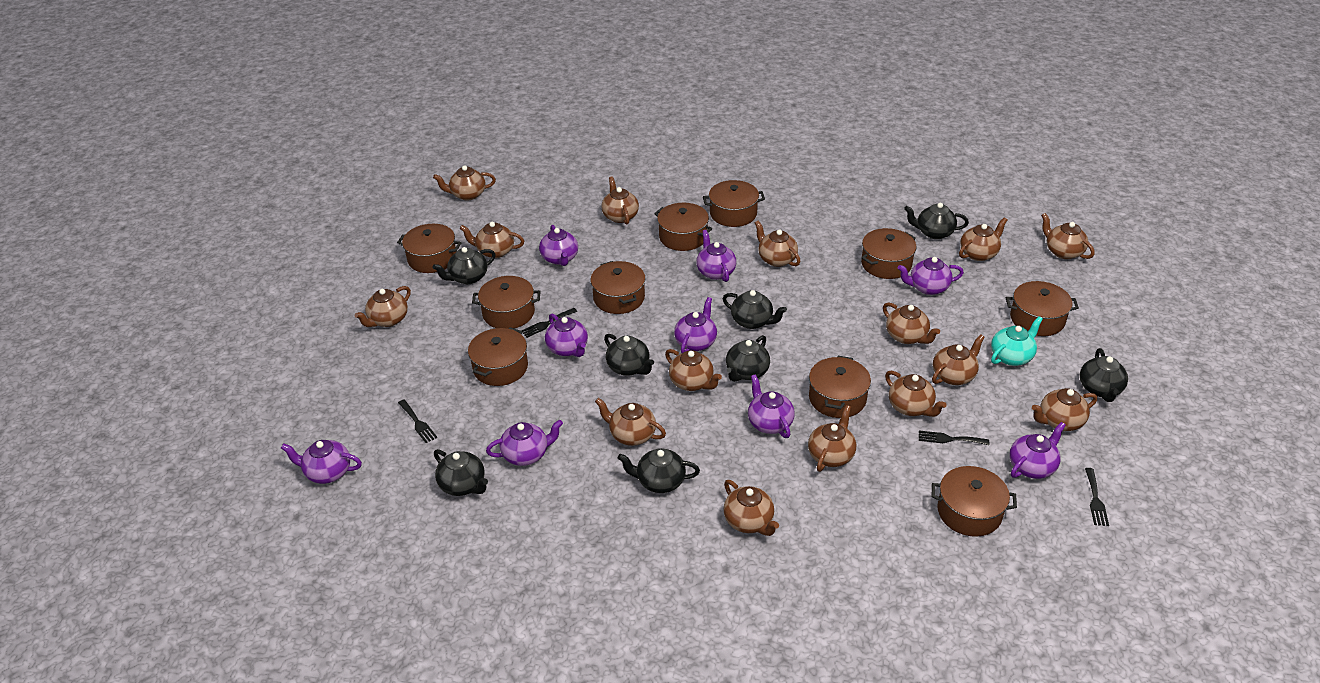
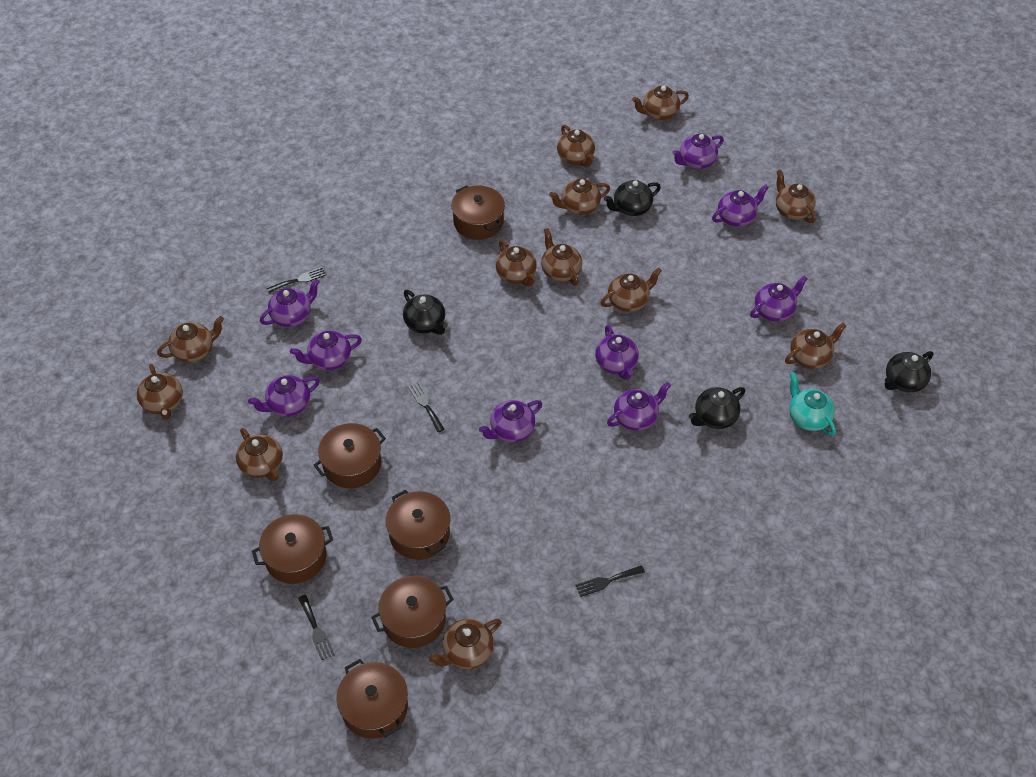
black teapot: 8 -> 4
brown pot: 10 -> 6
brown teapot: 15 -> 12

